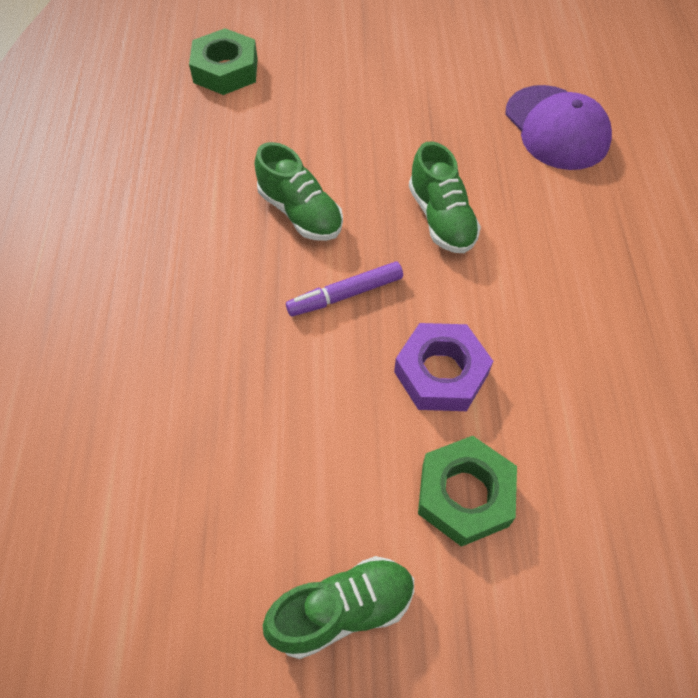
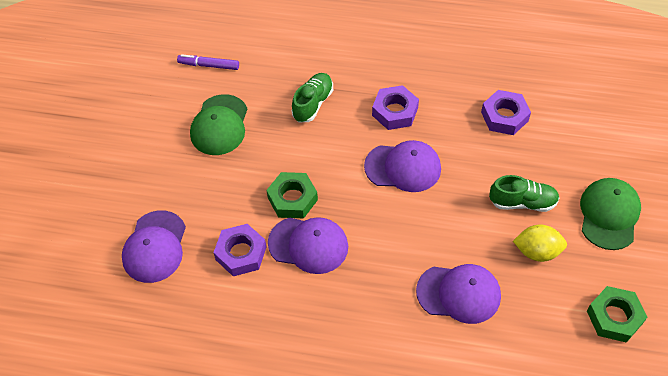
green cap: 0 -> 2
green shoe: 3 -> 2
purple cap: 1 -> 4
purple nut: 1 -> 3
yellow lemon: 0 -> 1

